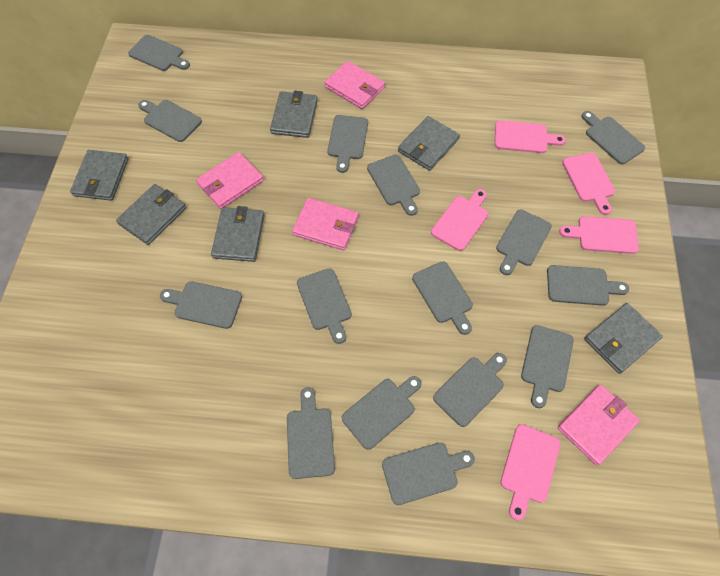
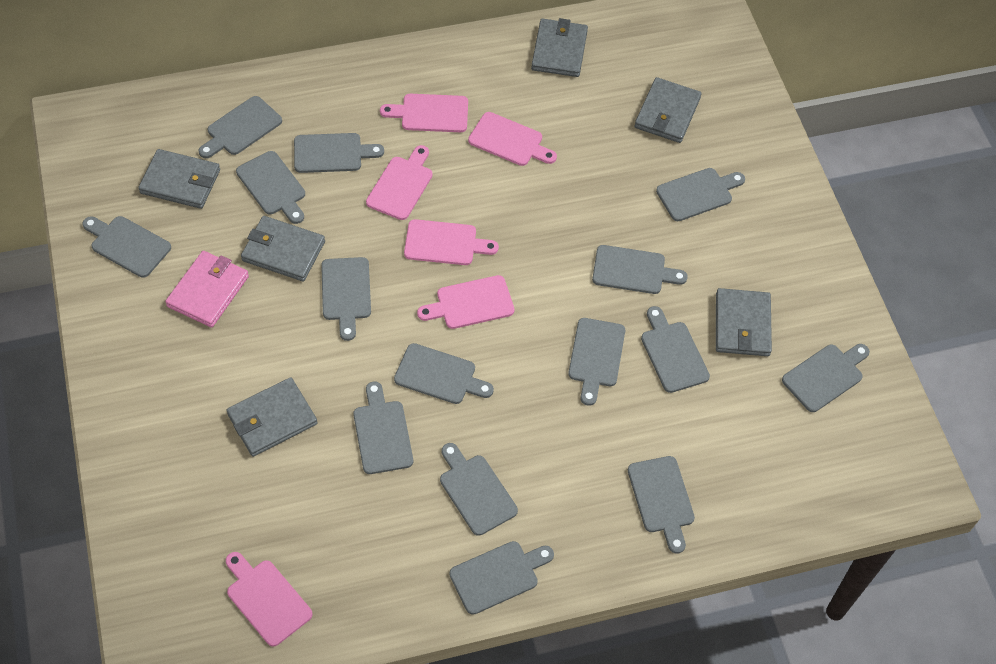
pink cutting board: 5 -> 6
pink wallet: 4 -> 1

